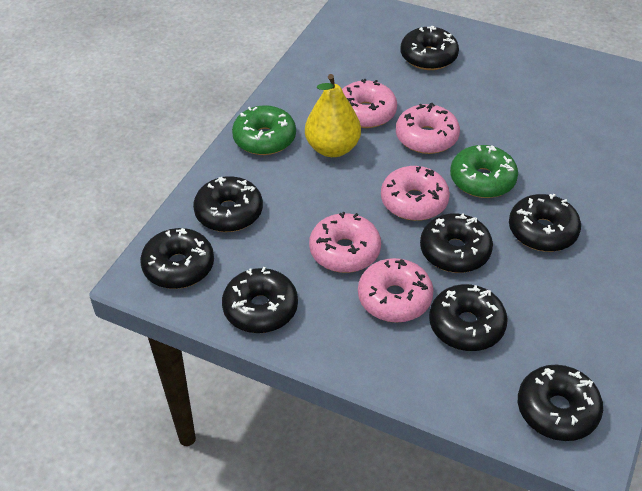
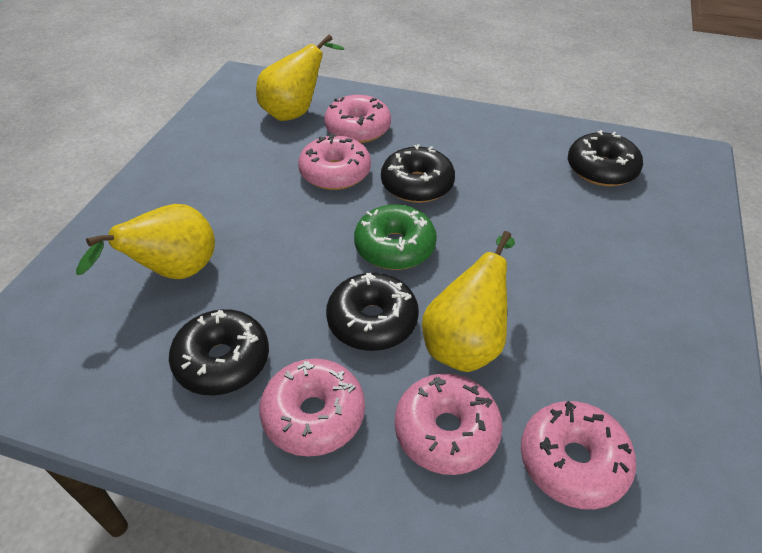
black donut: 8 -> 4
green donut: 2 -> 1
yellow pear: 1 -> 3

